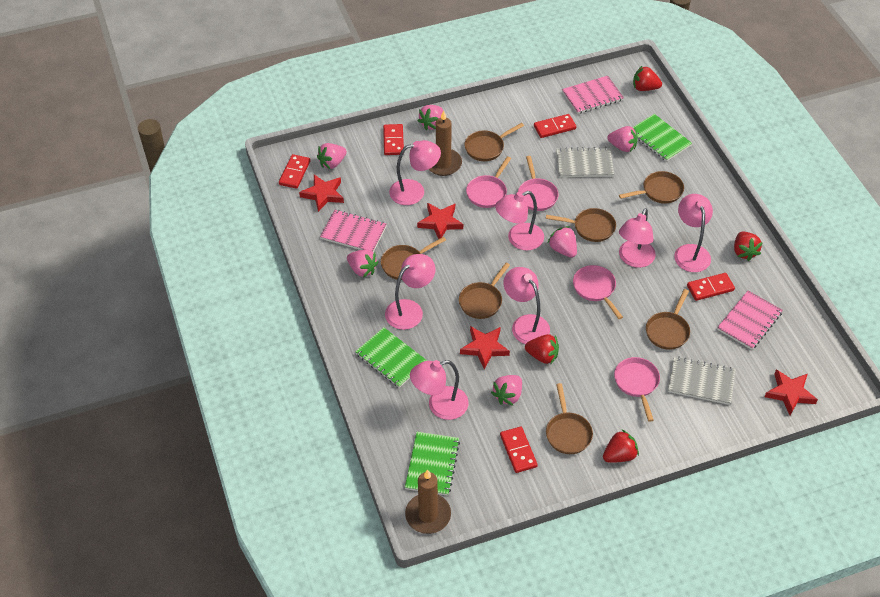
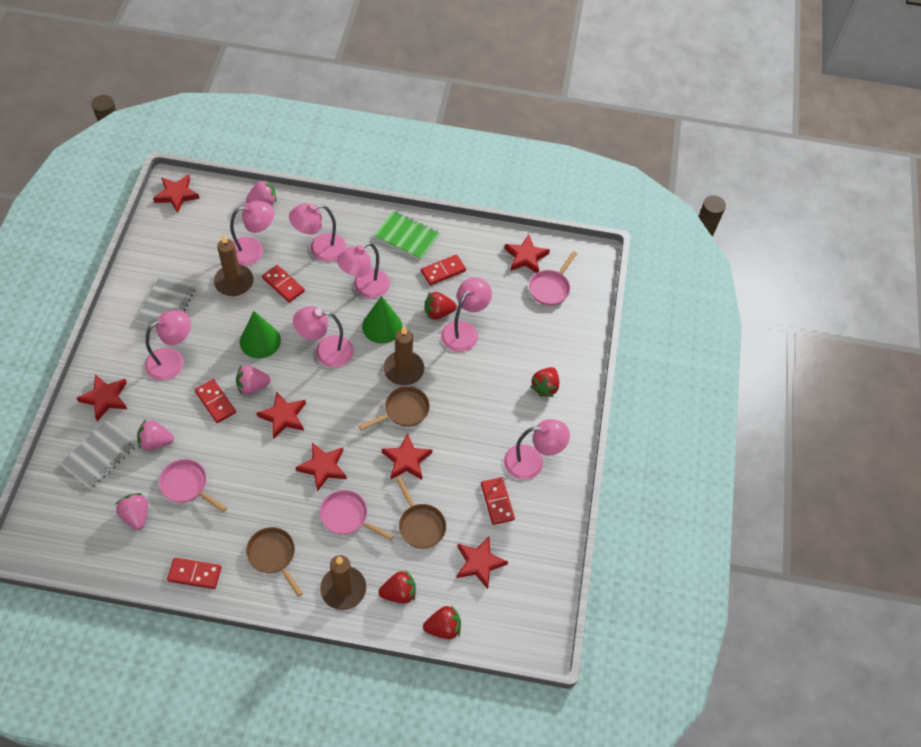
brown candle: 2 -> 3
brown pan: 7 -> 3
green cone: 0 -> 2
green notebook: 3 -> 1
pink notebook: 3 -> 0
pink pan: 4 -> 3
pink strawberry: 6 -> 4
red star: 4 -> 7

